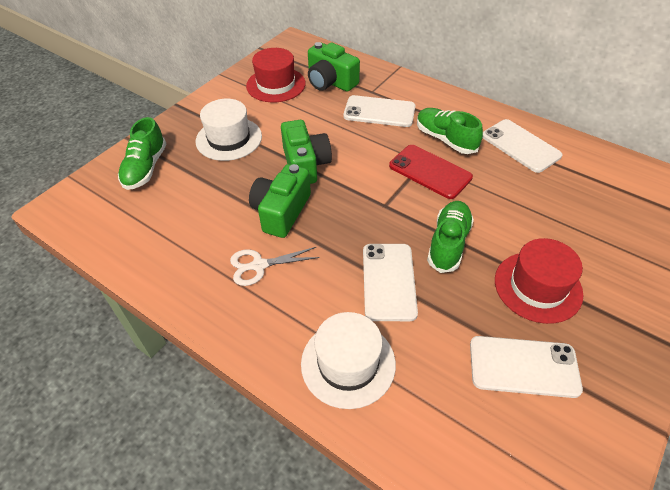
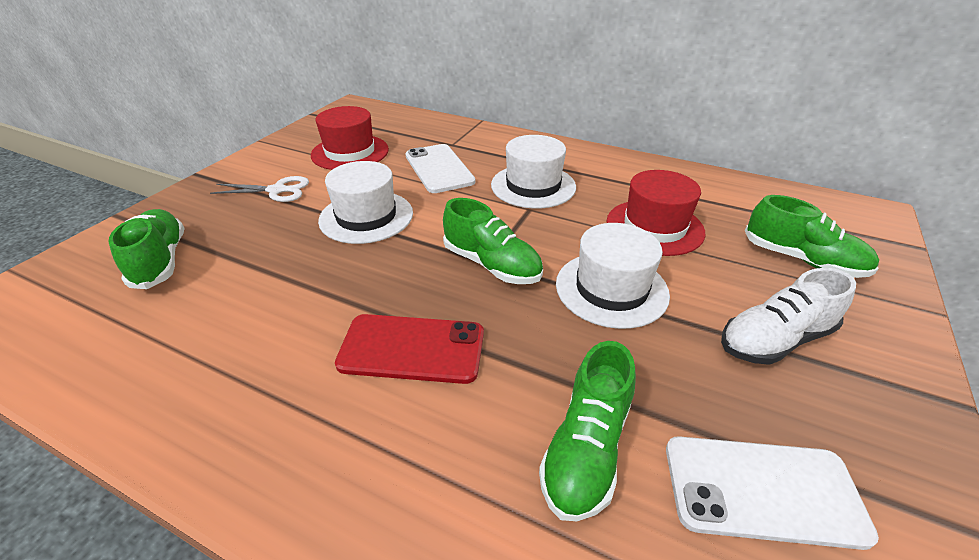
green camera: 3 -> 0
green shoe: 3 -> 4
white hat: 2 -> 3
white phone: 4 -> 2
white shoe: 0 -> 1

